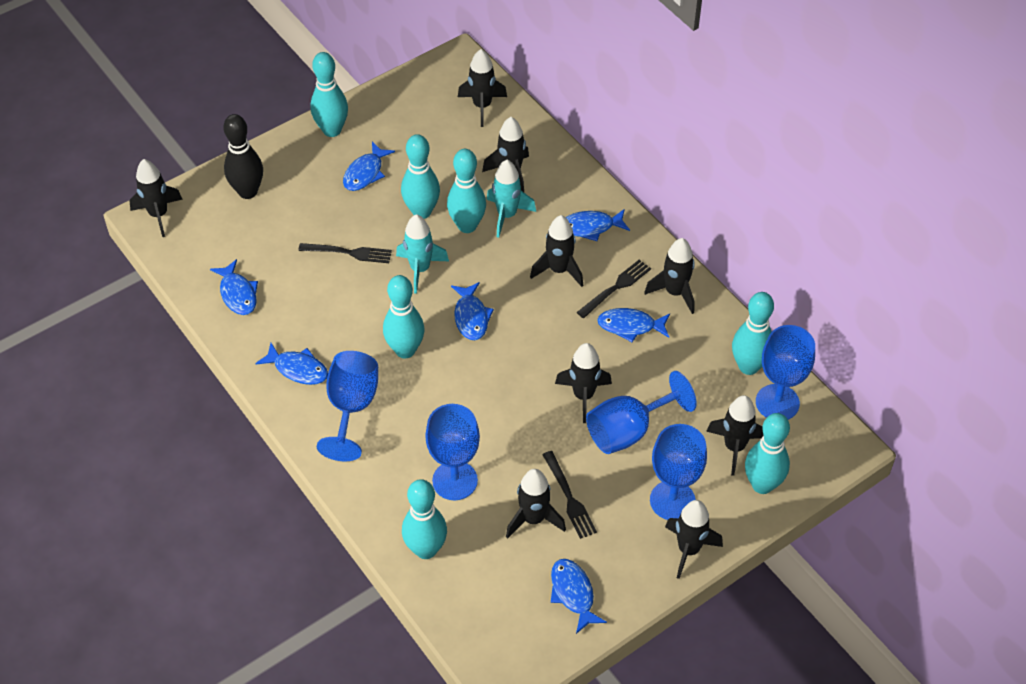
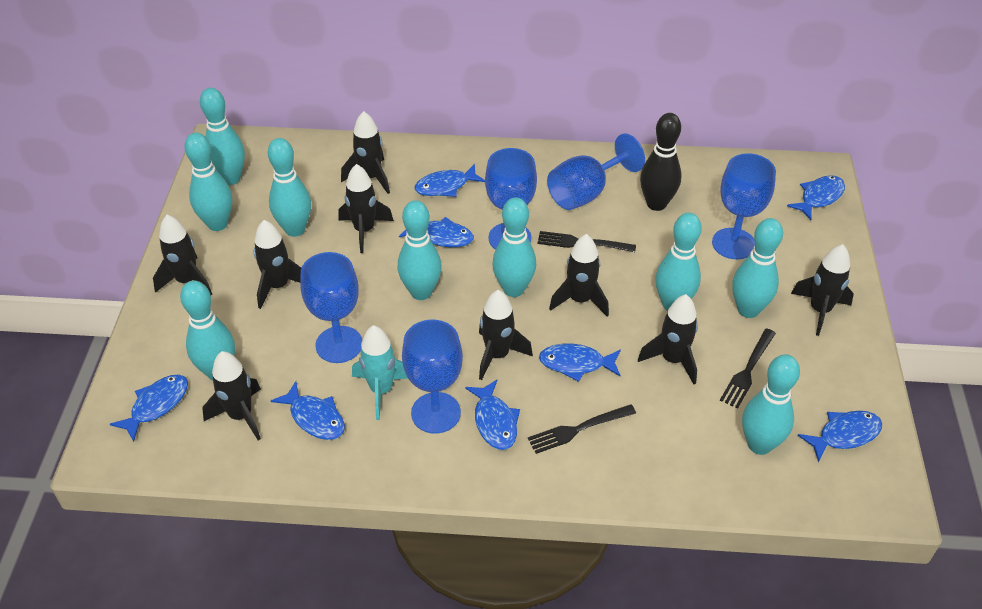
blue fish: 7 -> 8
turquoise bowling pin: 7 -> 9
turquoise rocket: 2 -> 1

